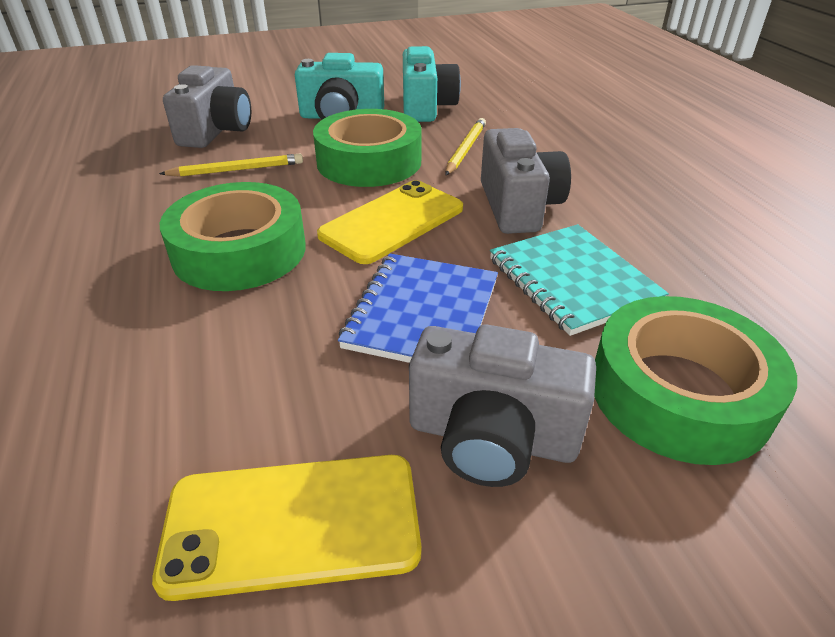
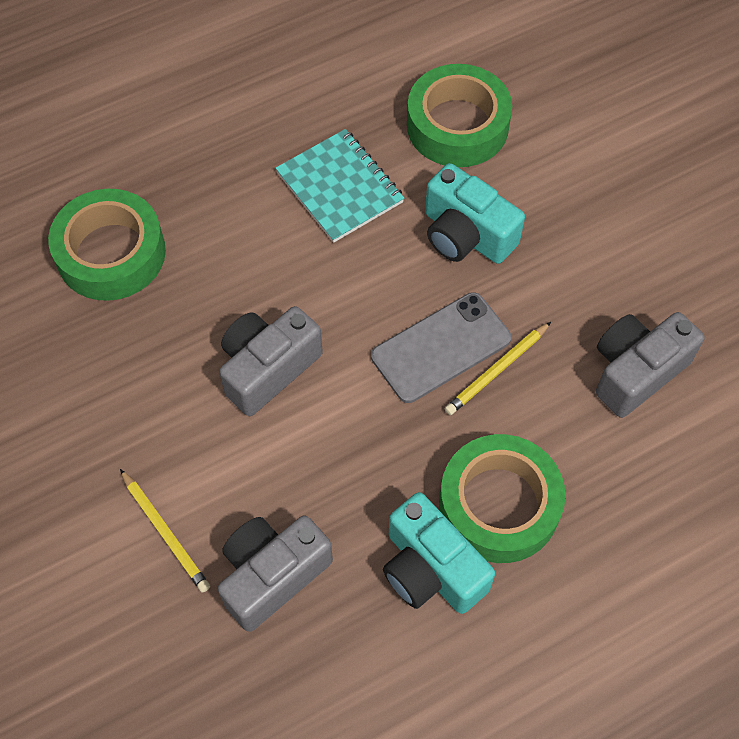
blue notebook: 1 -> 0
grey phone: 0 -> 1
yellow phone: 2 -> 0

